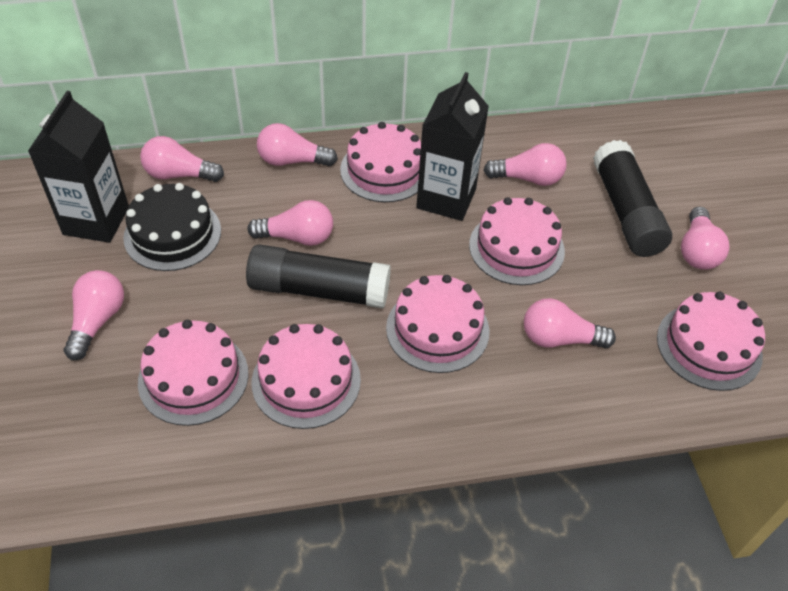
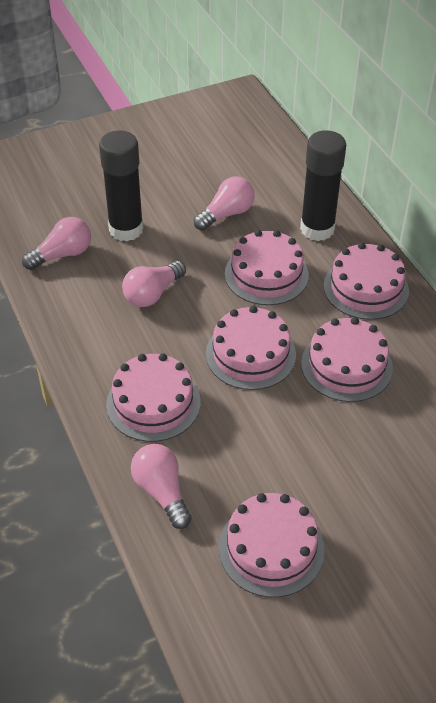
black cake: 1 -> 0
black carton: 2 -> 0
pink light bulb: 7 -> 4

